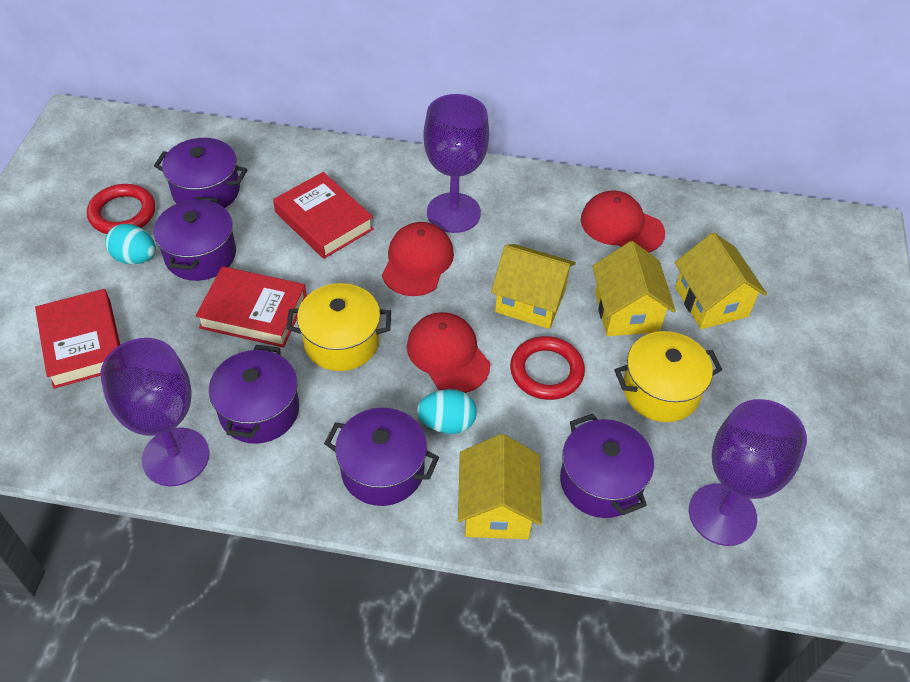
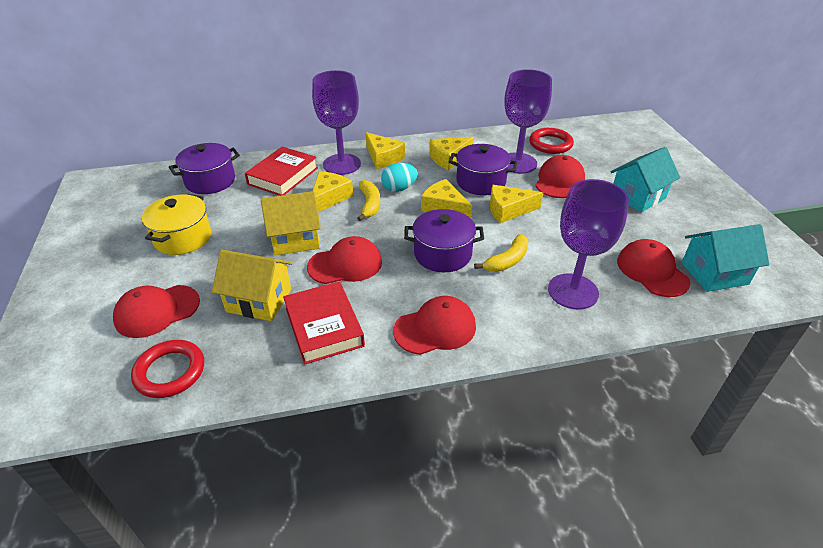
purple pot: 5 -> 3
red book: 3 -> 2
red cap: 3 -> 5
turquoise egg: 2 -> 1
turquoise house: 0 -> 2
yellow banana: 0 -> 2
yellow cheese: 0 -> 5
yellow house: 4 -> 2
yellow pot: 2 -> 1

